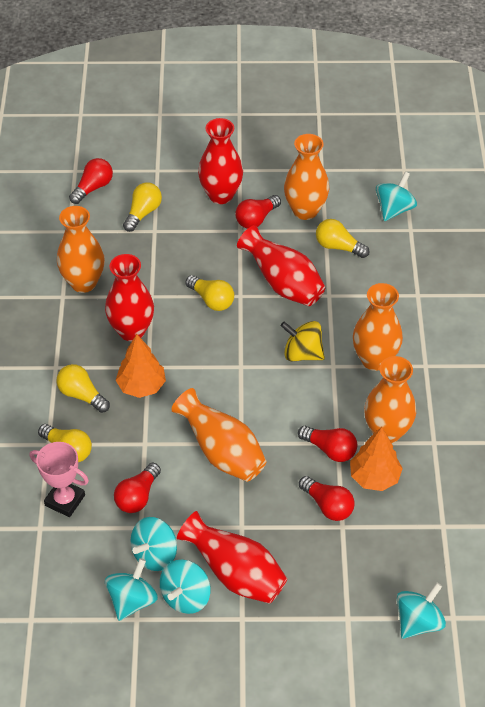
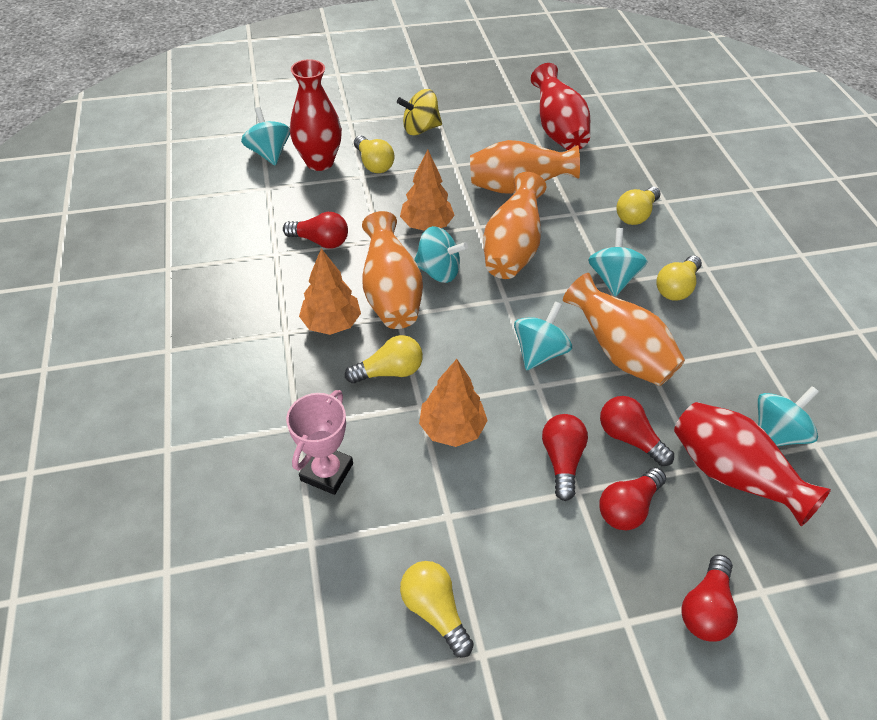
orange tree: 2 -> 3
orange vase: 5 -> 4
red vase: 4 -> 3

